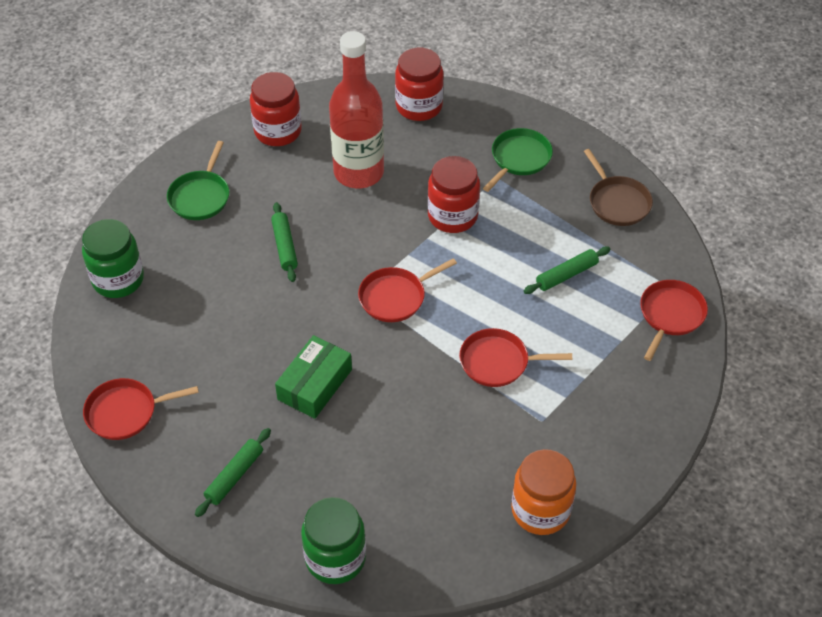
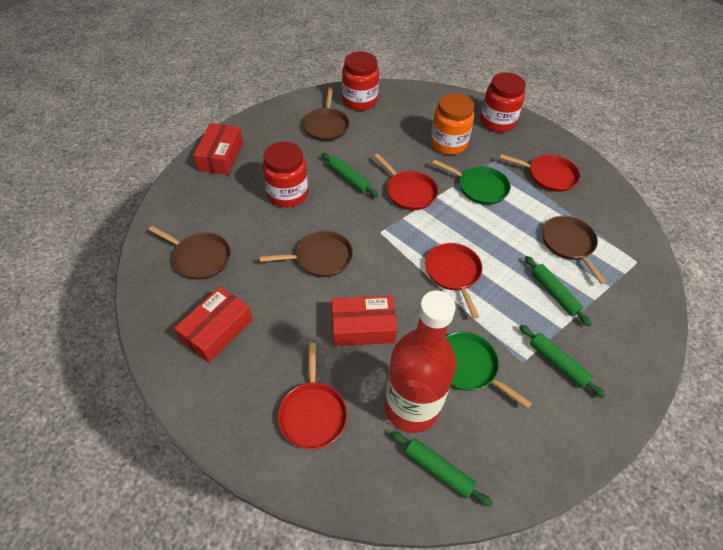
brown pan: 1 -> 4
green box: 1 -> 0
green jar: 2 -> 0
green rolling pin: 3 -> 4
red box: 0 -> 3

